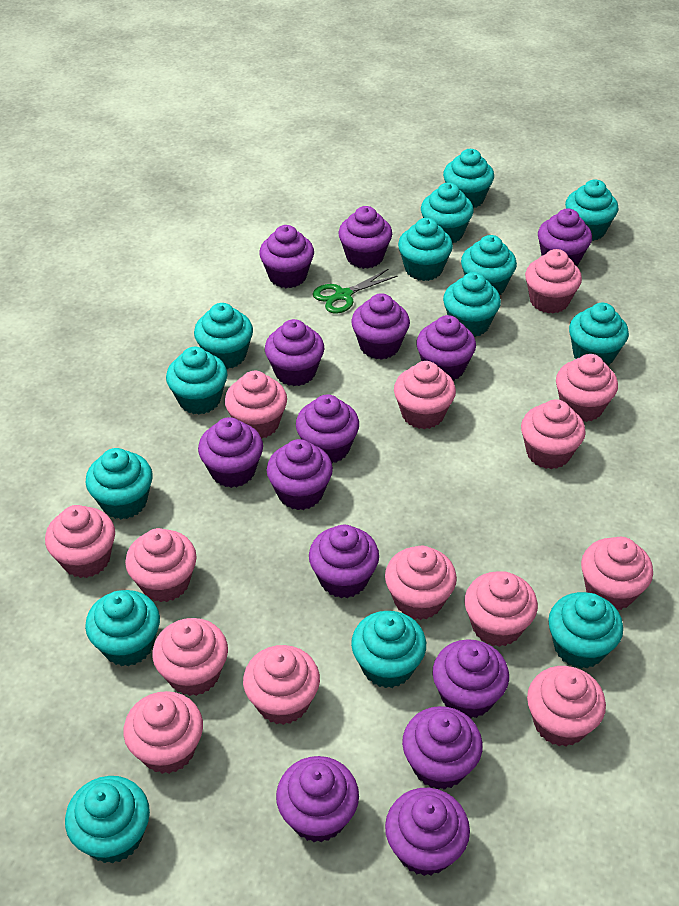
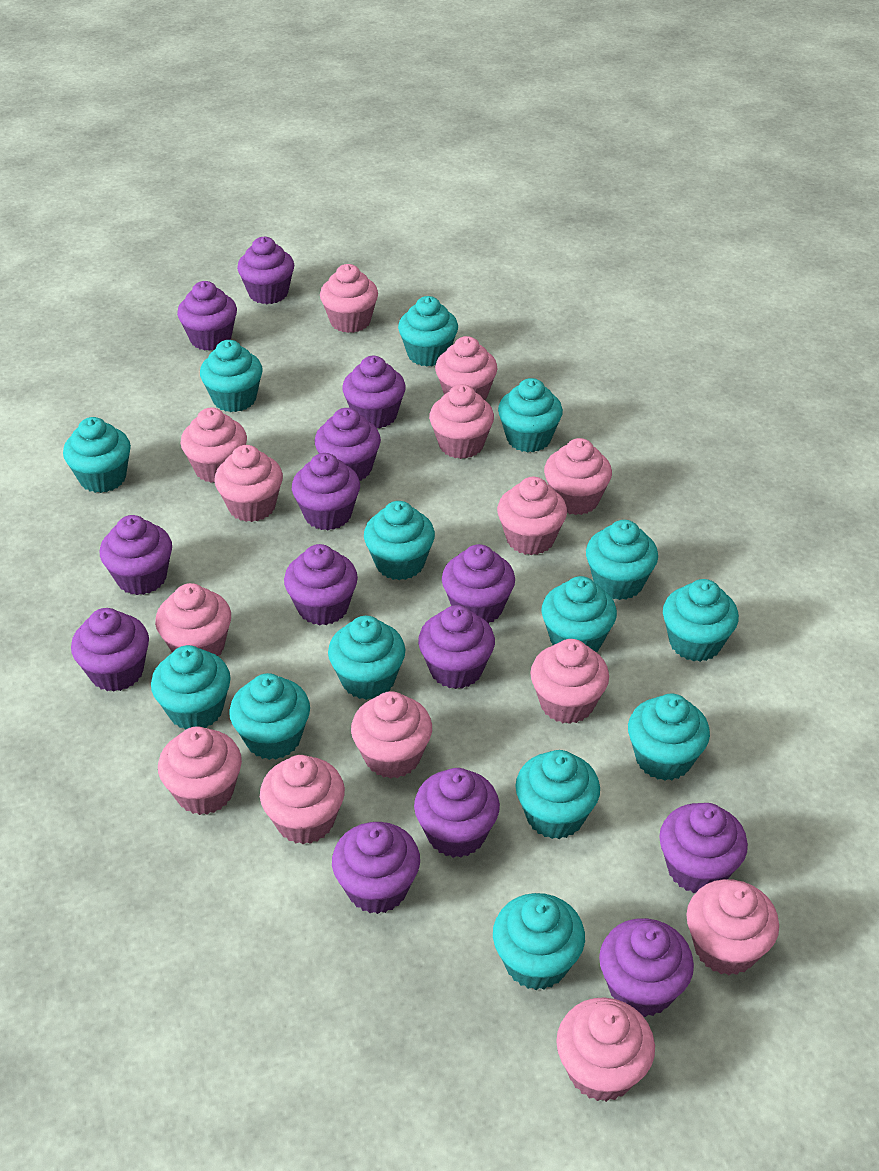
green scissors: 1 -> 0

